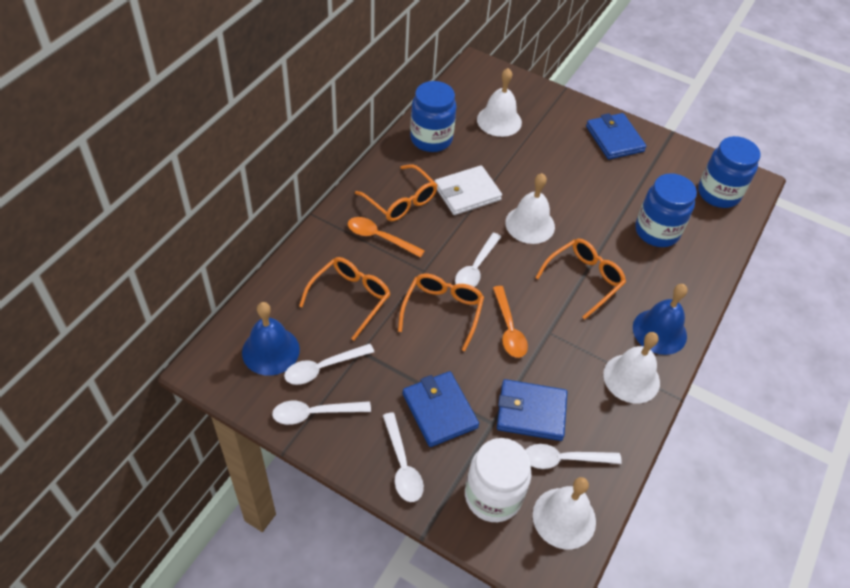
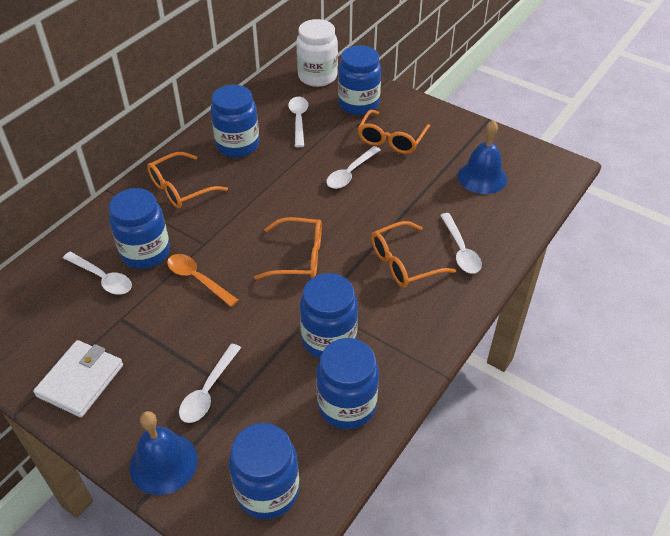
blue jar: 3 -> 6
blue wallet: 3 -> 0
orange spoon: 2 -> 1
white bell: 4 -> 0

